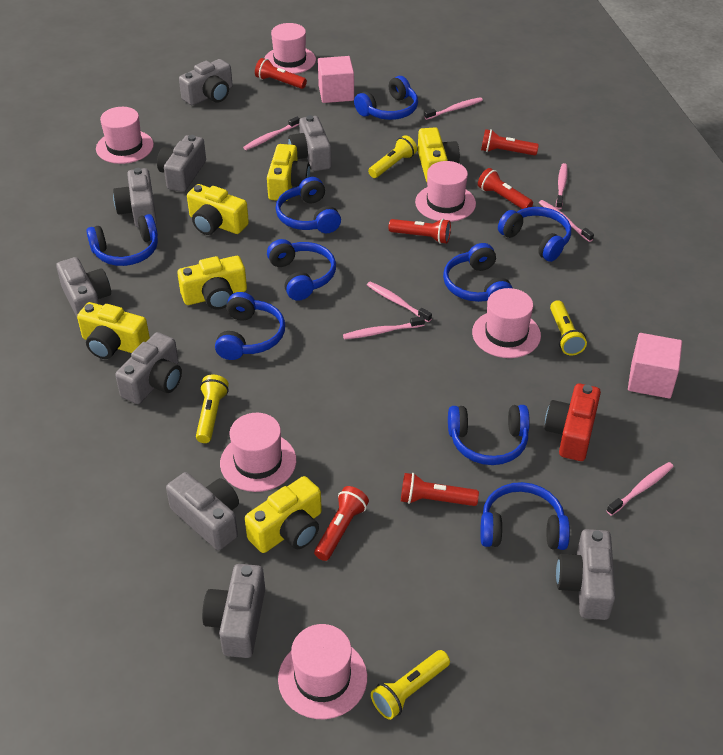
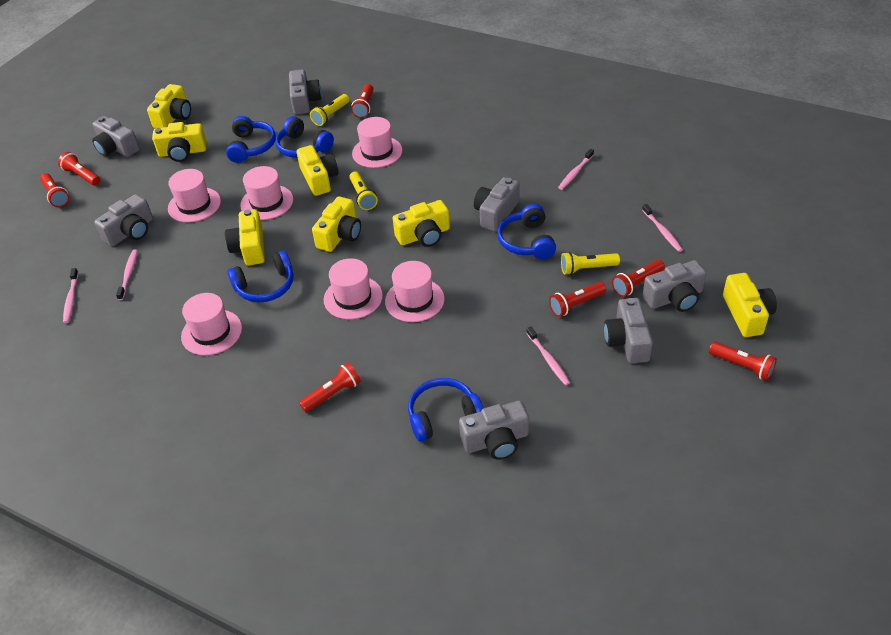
blue headphones: 9 -> 5
grey camera: 9 -> 7
pink cube: 2 -> 0
pink toothbrush: 7 -> 5
red camera: 1 -> 0
red flashlight: 6 -> 7
yellow camera: 6 -> 7
yellow flashlight: 4 -> 3

